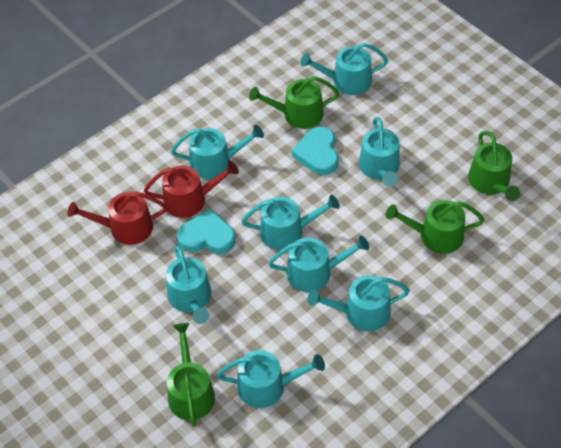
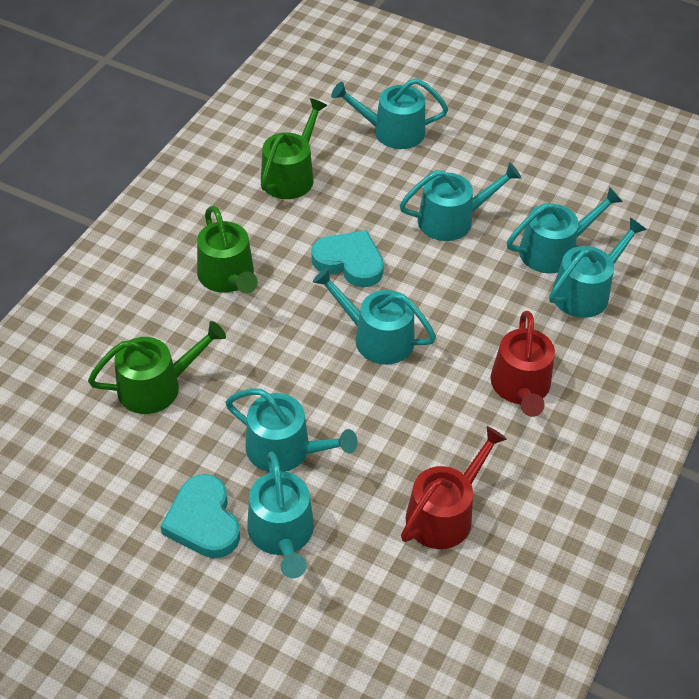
green watering can: 4 -> 3
turquoise watering can: 8 -> 7

